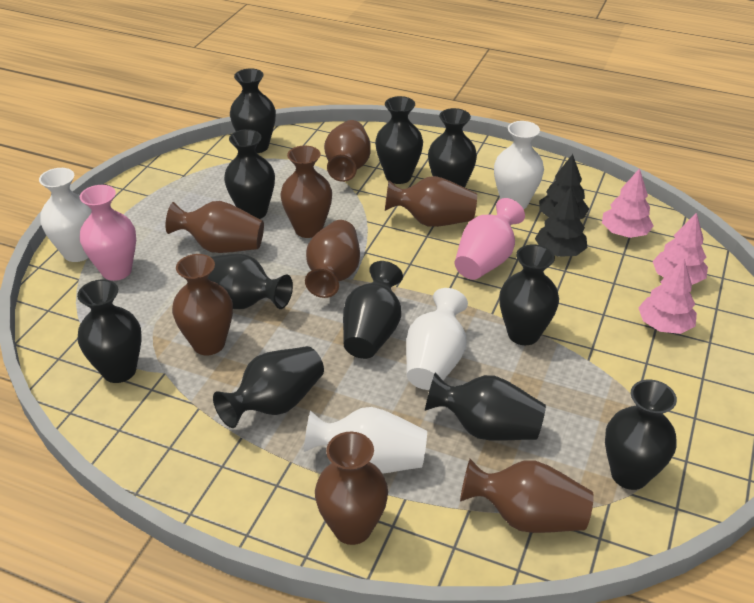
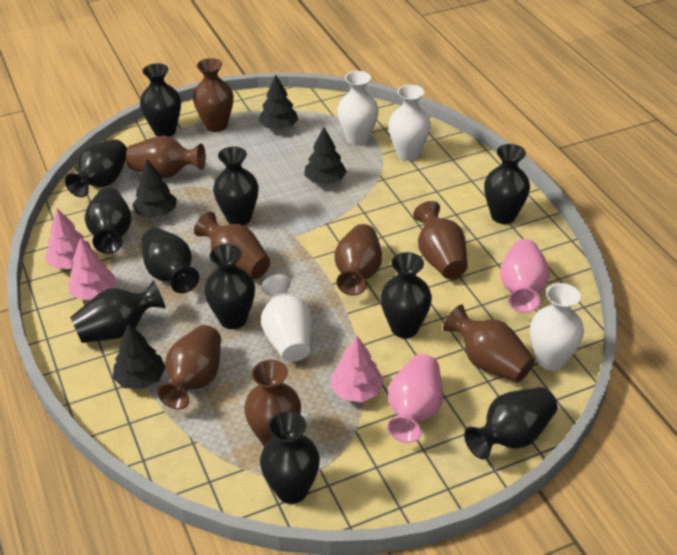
black tree: 2 -> 4

